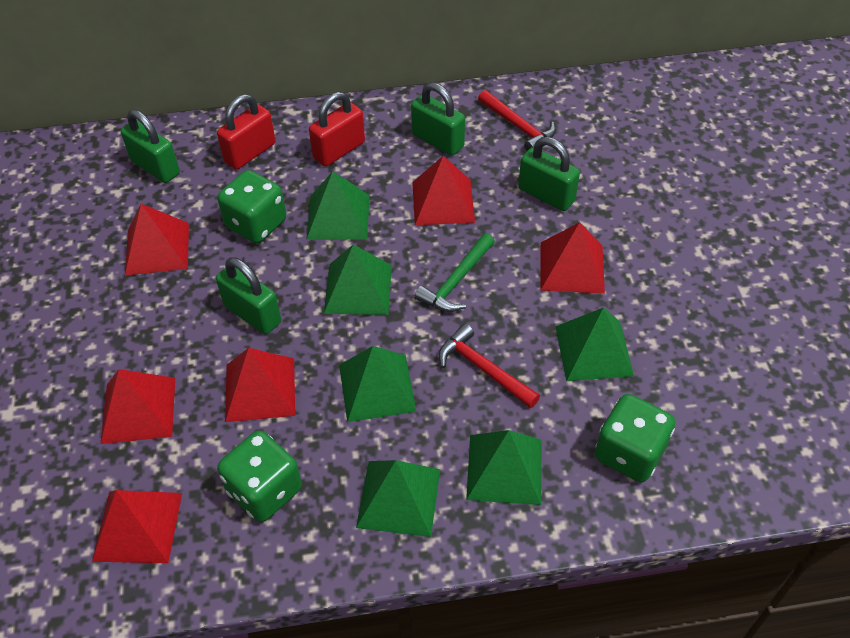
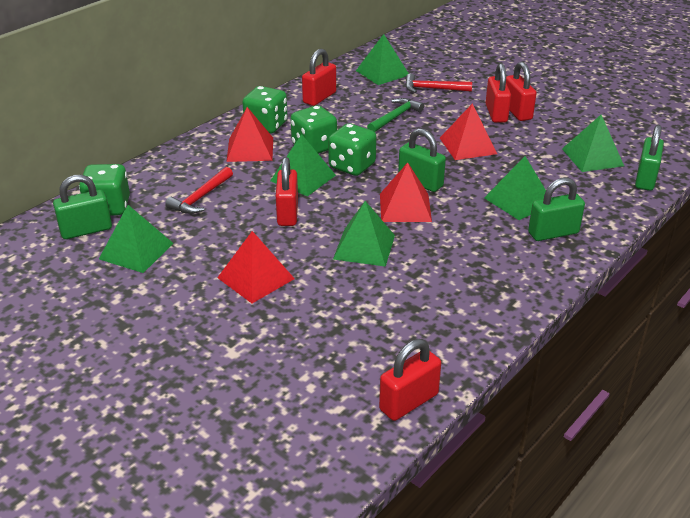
green dice: 3 -> 4
red padlock: 2 -> 5
red pyramid: 6 -> 4

